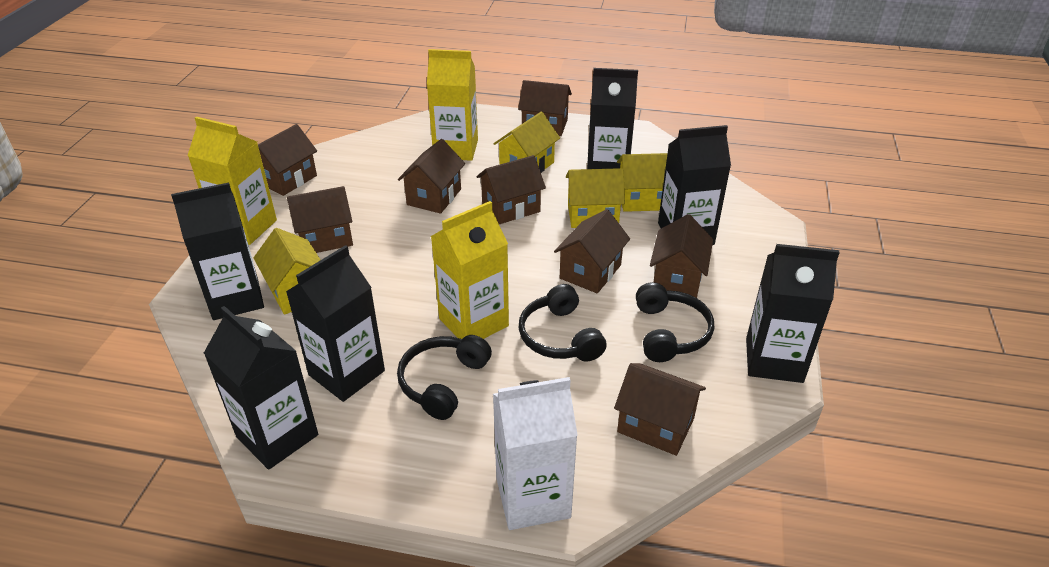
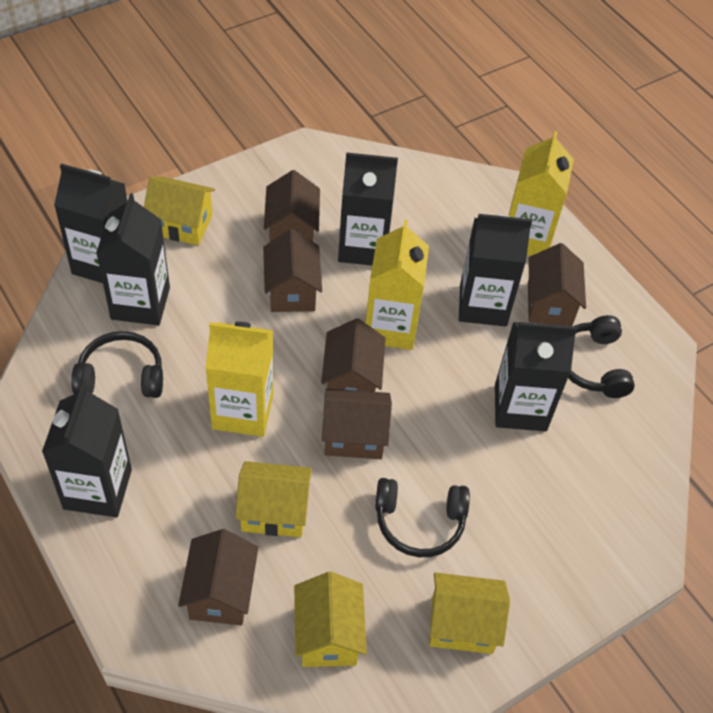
brown house: 8 -> 6
white carton: 1 -> 0

